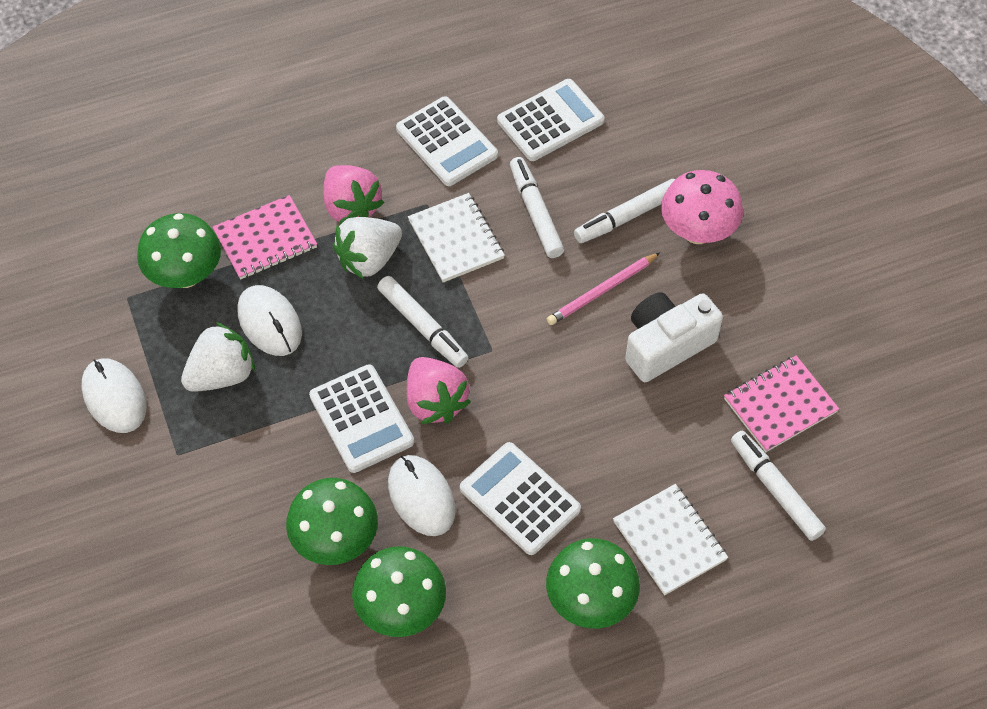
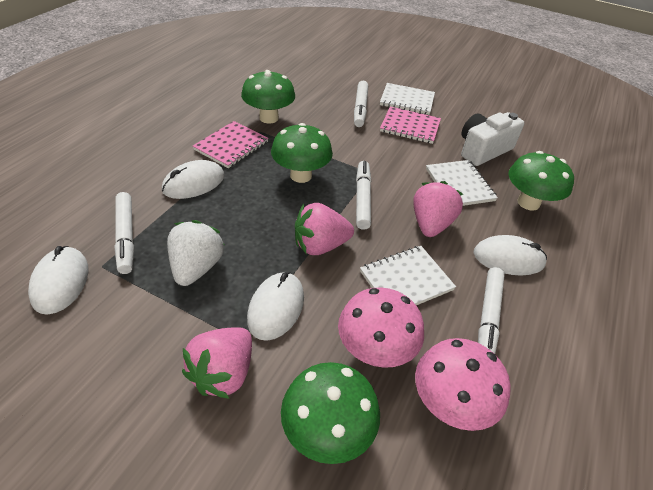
pink mushroom: 1 -> 2
pink pencil: 1 -> 0
pink strawberry: 2 -> 3
white calculator: 4 -> 0
white mouse: 3 -> 4
white notebook: 2 -> 3
white strawberry: 2 -> 1

